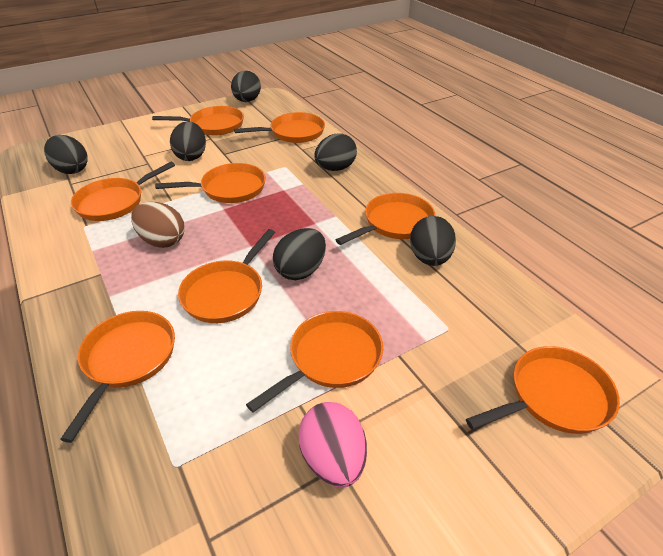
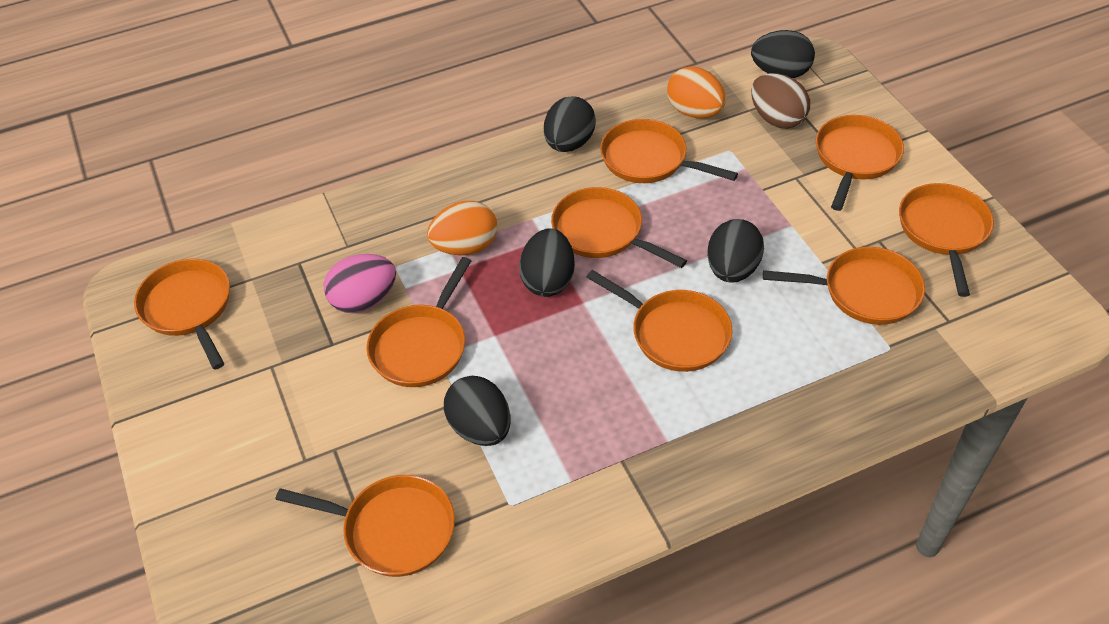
black egg: 6 -> 5
orange egg: 0 -> 2

